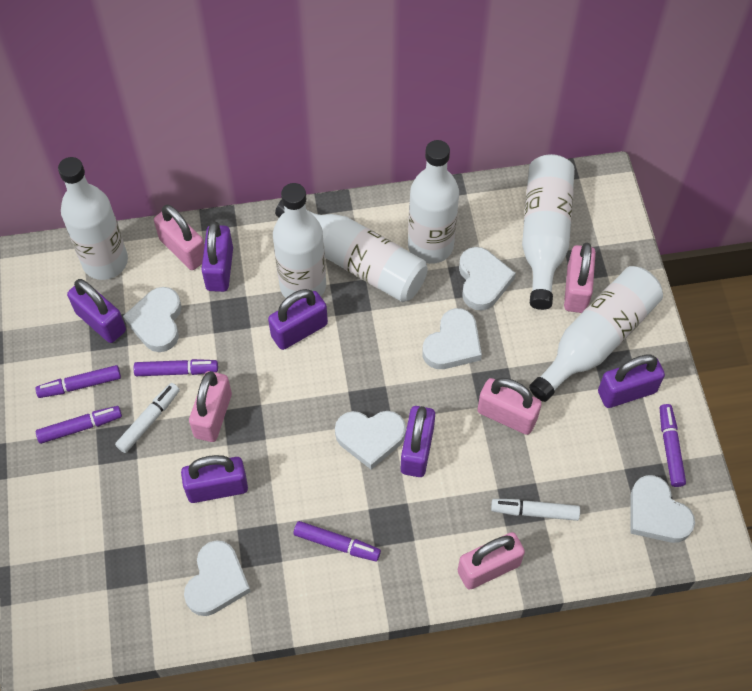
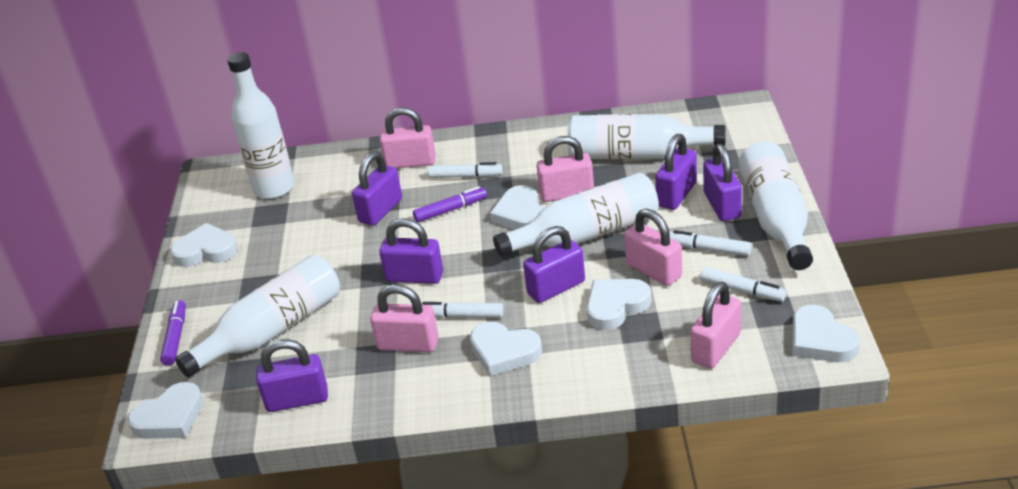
purple marker: 5 -> 2
white bottle: 6 -> 5
white marker: 2 -> 4

